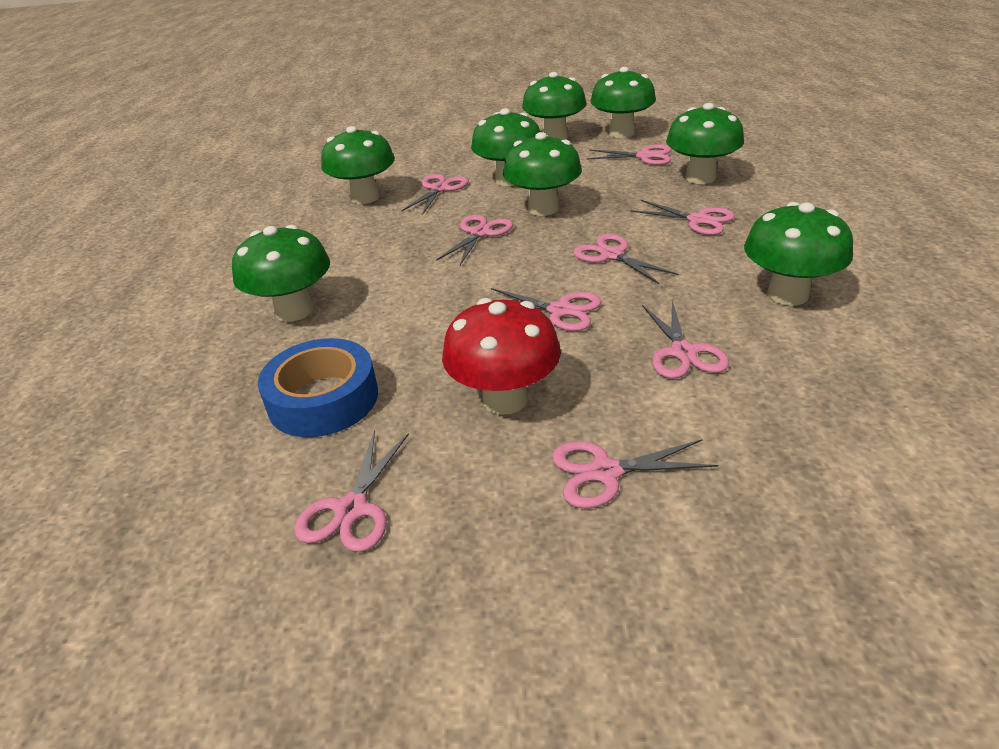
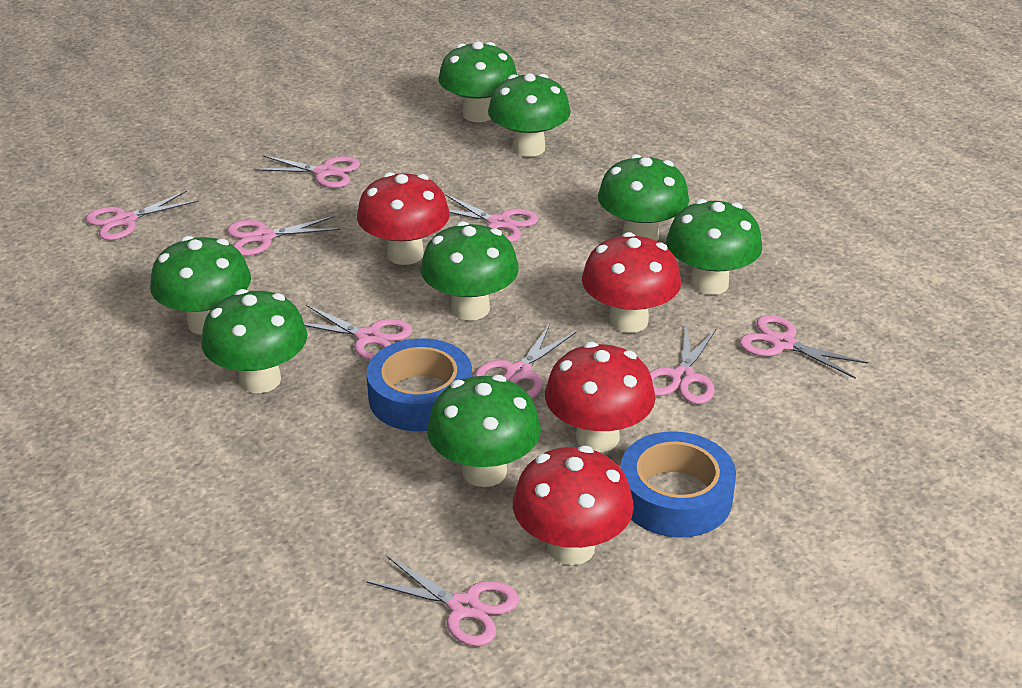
blue tape: 1 -> 2
red mushroom: 1 -> 4

